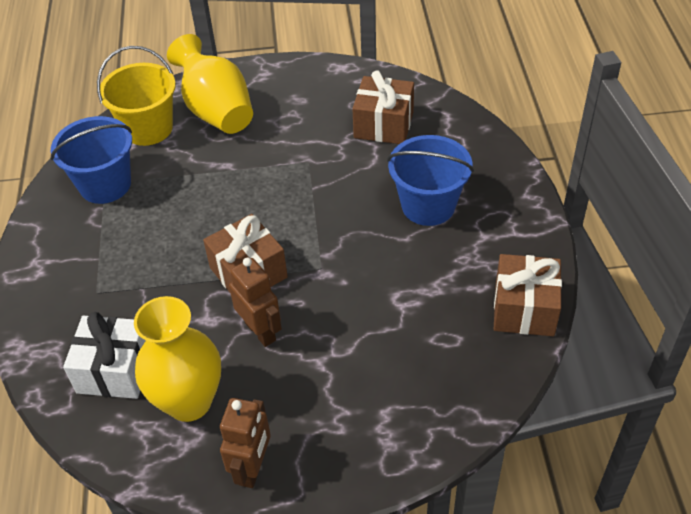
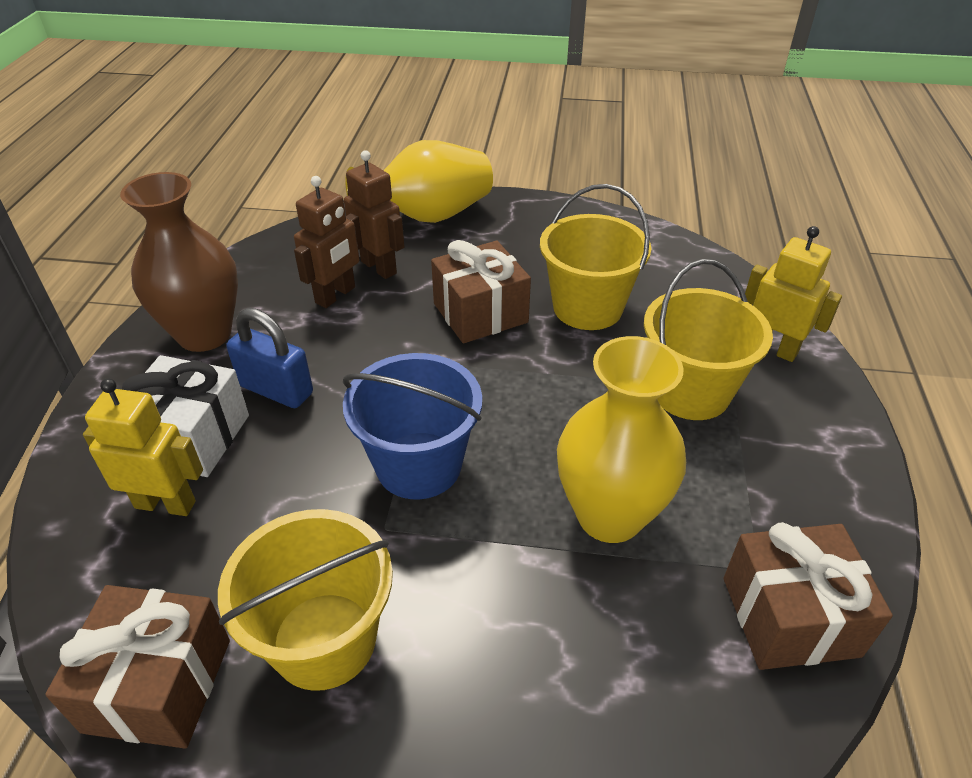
blue bucket: 2 -> 1
blue padlock: 0 -> 1
brown vase: 0 -> 1
yellow bucket: 1 -> 3
yellow robot: 0 -> 2

